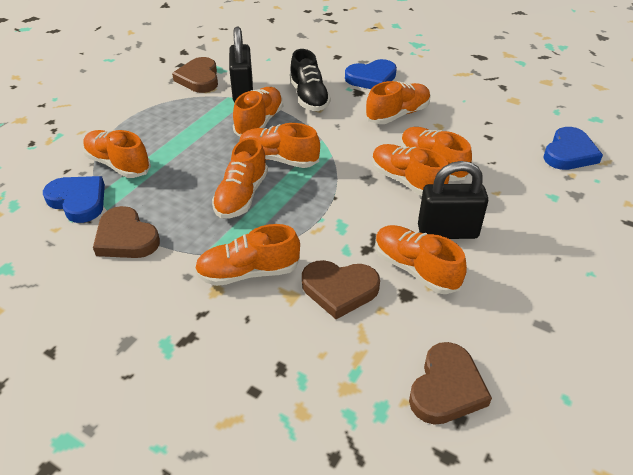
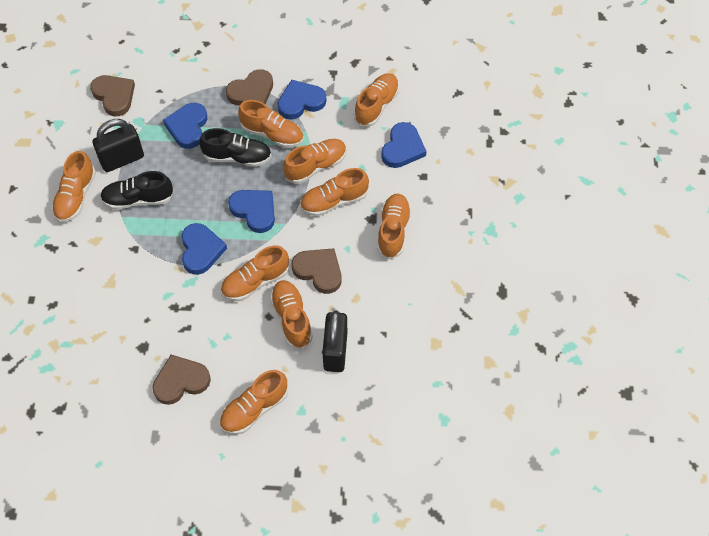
black shoe: 1 -> 2
blue heart: 3 -> 5

